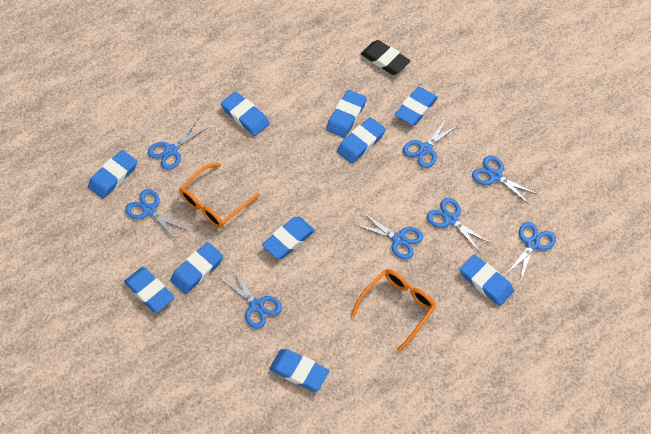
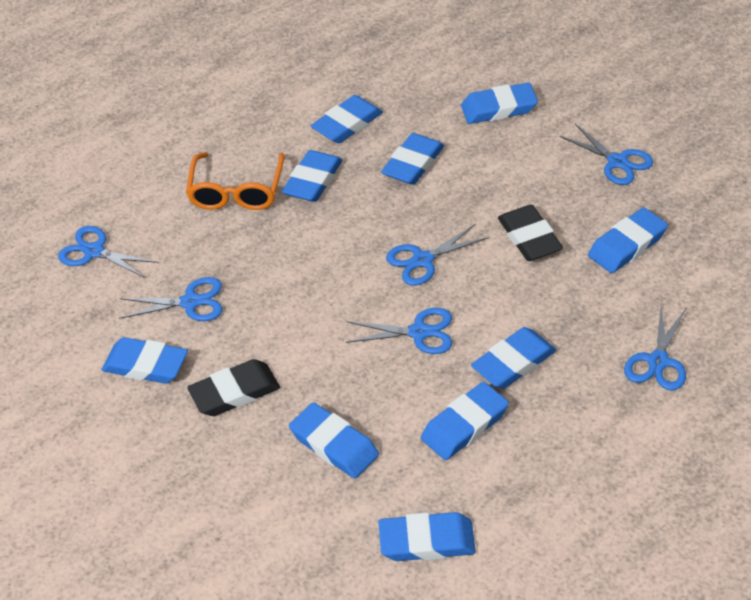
black eraser: 1 -> 2
blue scissors: 8 -> 6
orange glasses: 2 -> 1

